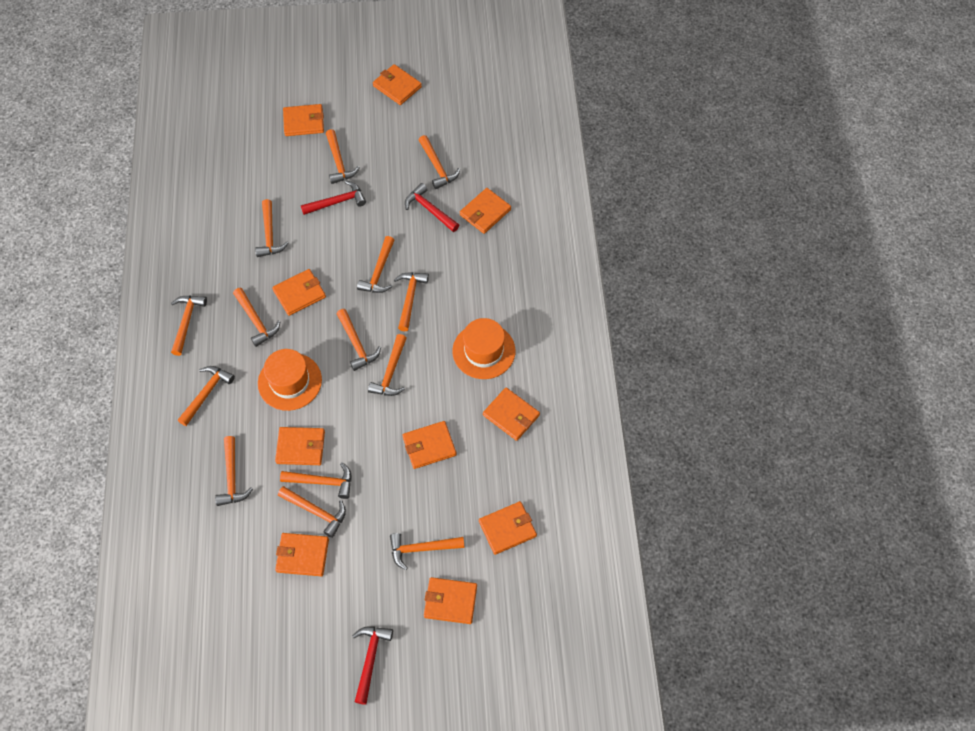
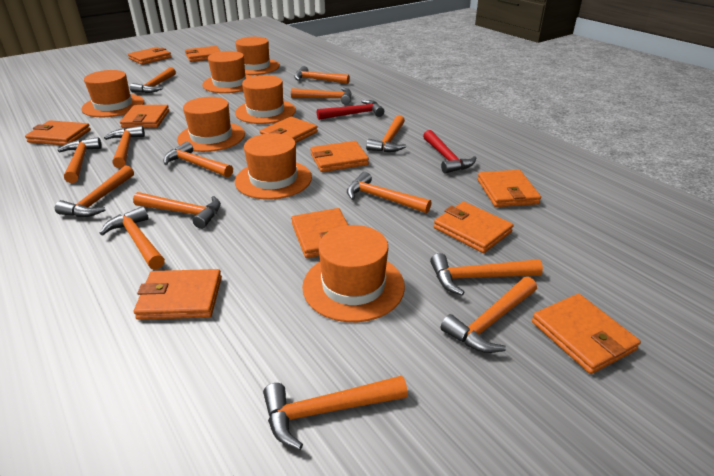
orange hat: 2 -> 7
orange wallet: 10 -> 11
red hammer: 3 -> 2

